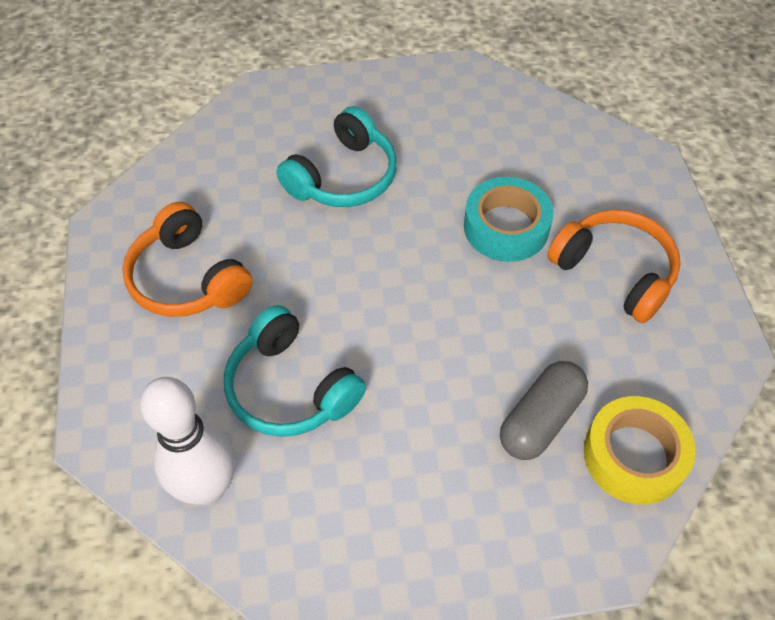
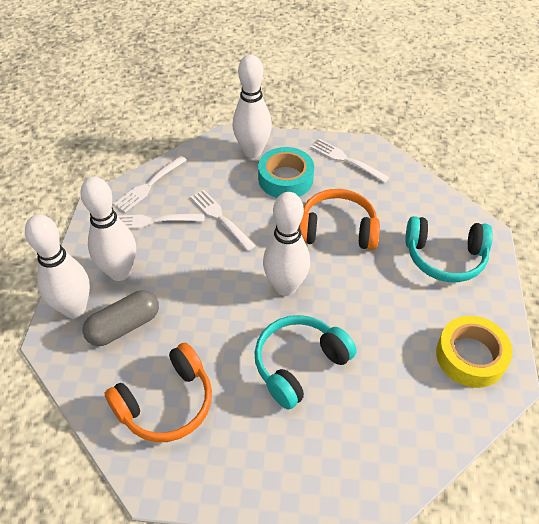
white bowling pin: 1 -> 4
white fork: 0 -> 4

